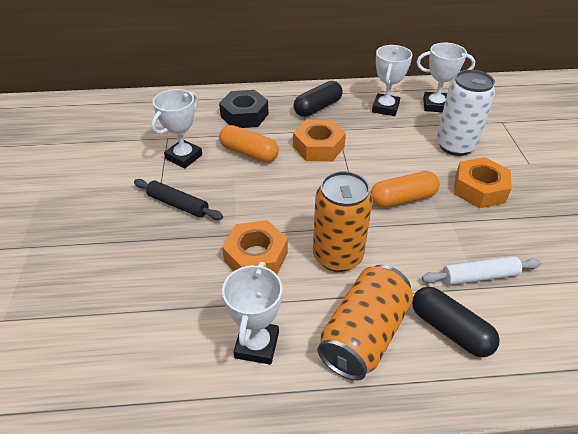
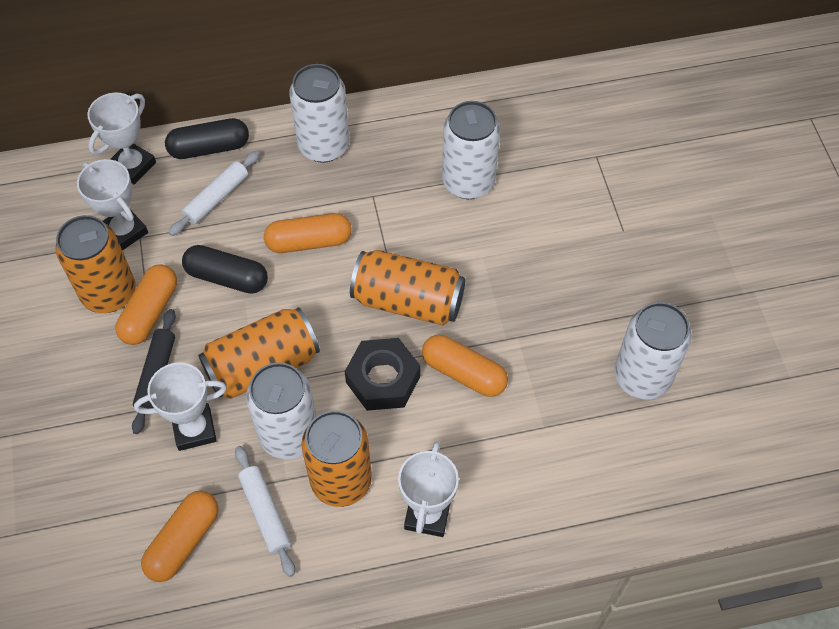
orange can: 2 -> 4
orange capsule: 2 -> 4
orange nut: 3 -> 0
white can: 1 -> 4
white rolling pin: 1 -> 2

